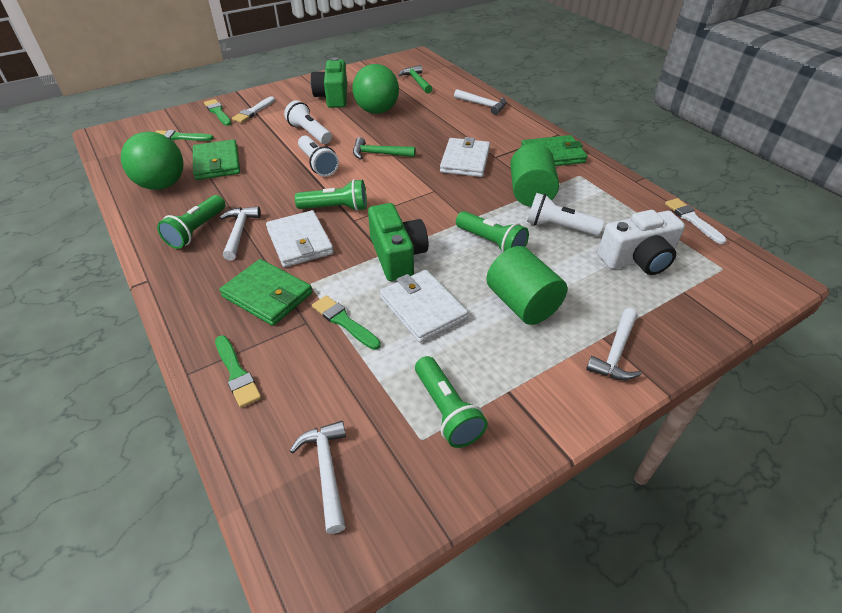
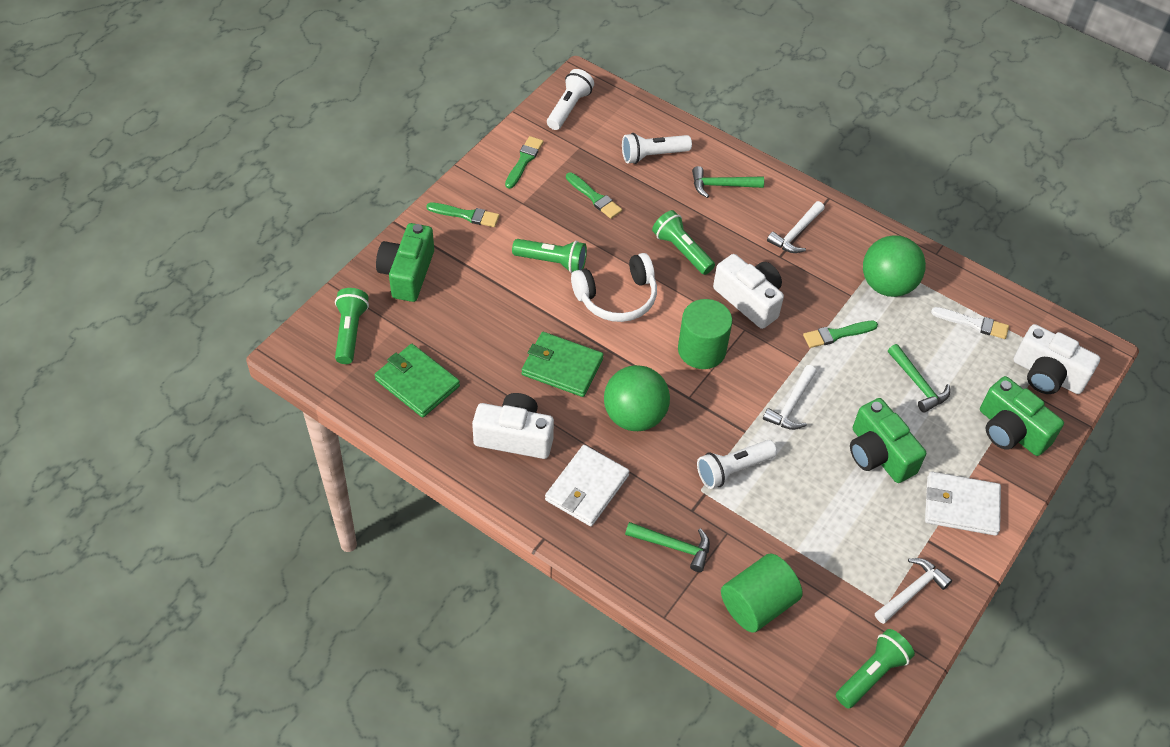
green camera: 2 -> 3
green hammer: 2 -> 3
green wallet: 3 -> 2
white brush: 2 -> 1
white camera: 1 -> 3
white hammer: 4 -> 3
white headphones: 0 -> 1
white wallet: 3 -> 2

